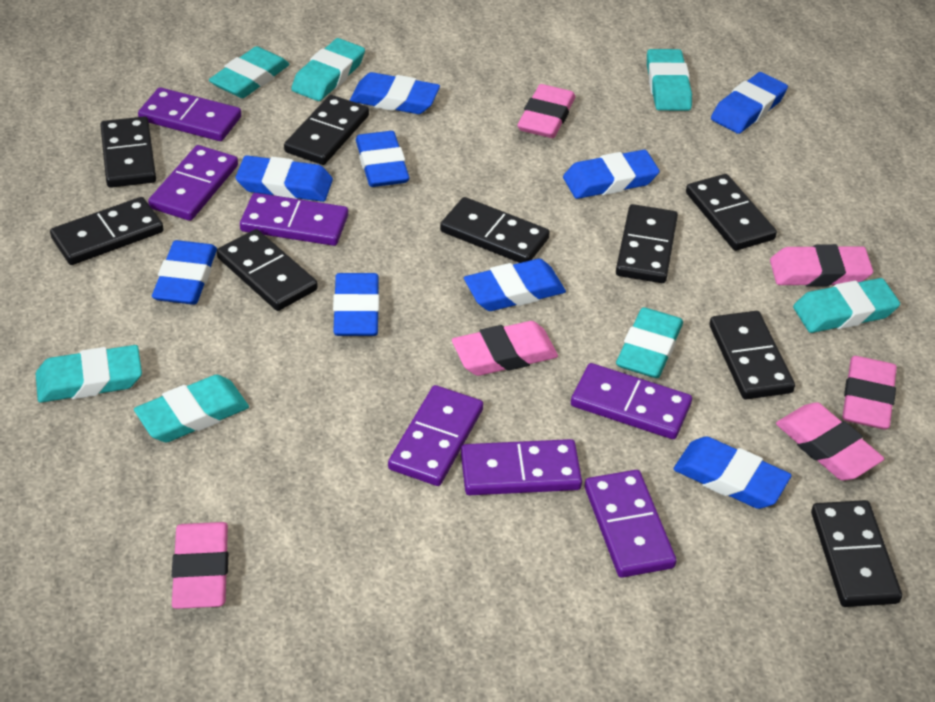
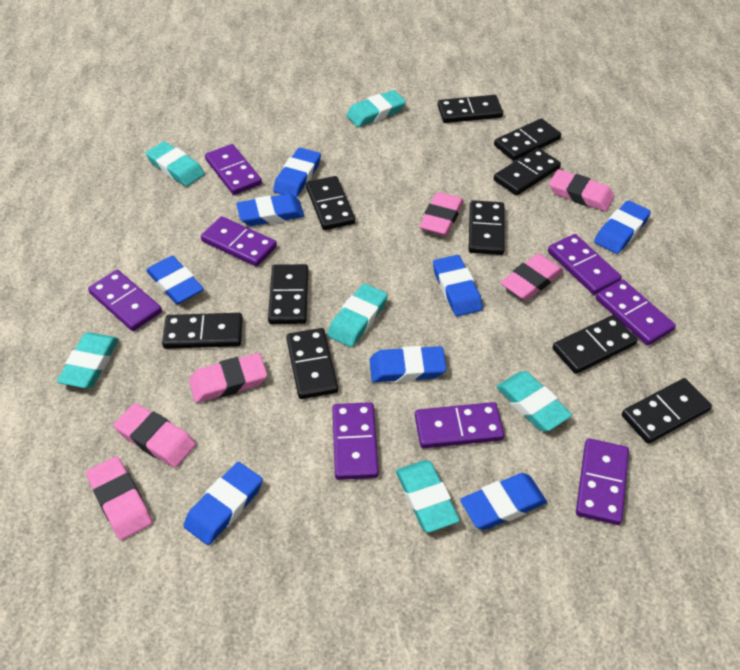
black domino: 9 -> 10
blue eraser: 9 -> 8
purple domino: 7 -> 8
turquoise eraser: 7 -> 6

